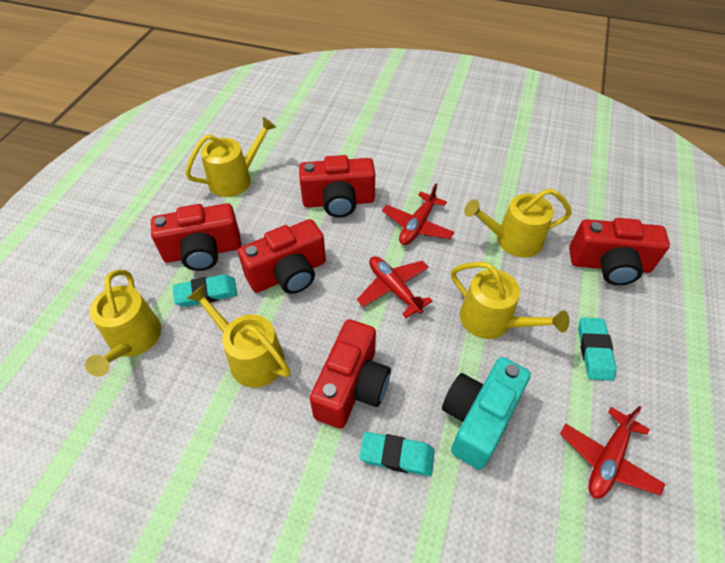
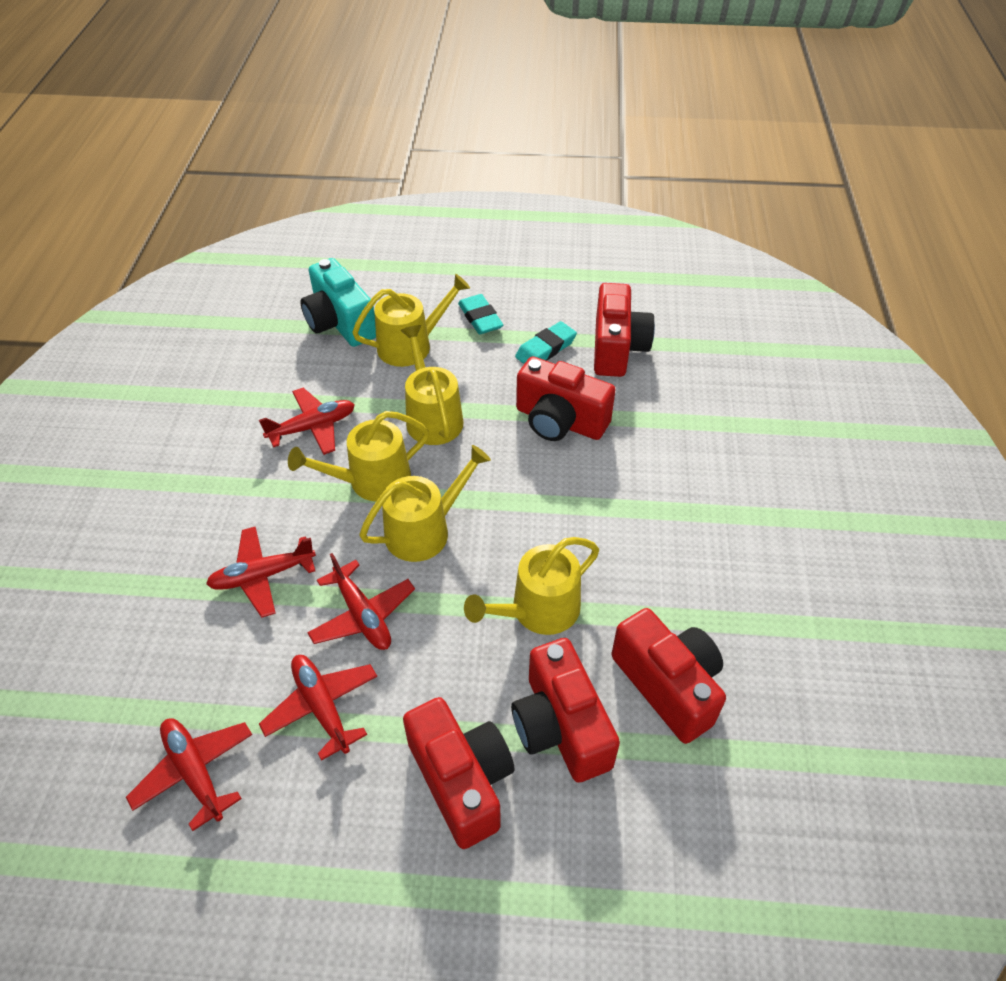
red plane: 3 -> 5
turquoise eraser: 3 -> 2

